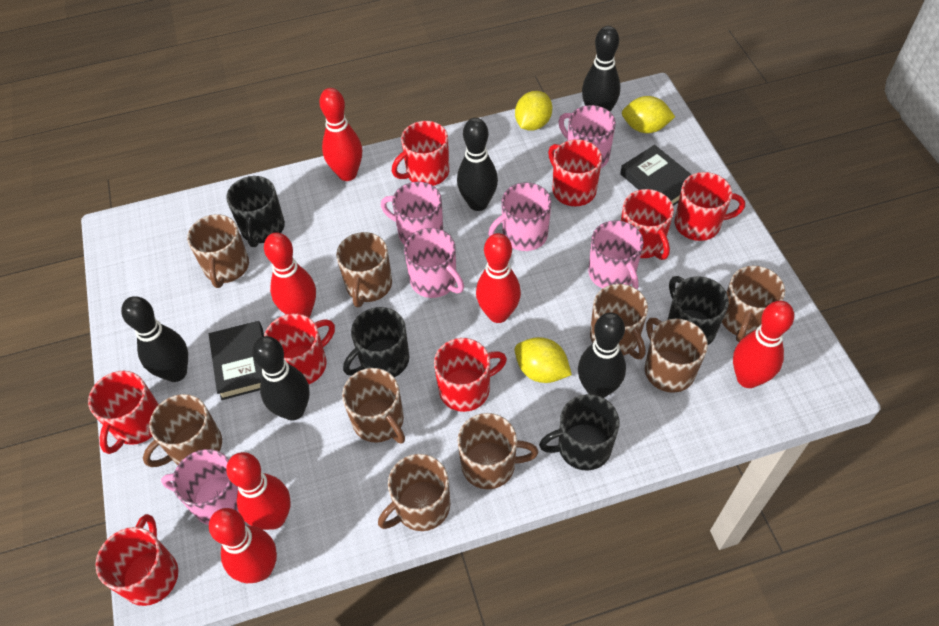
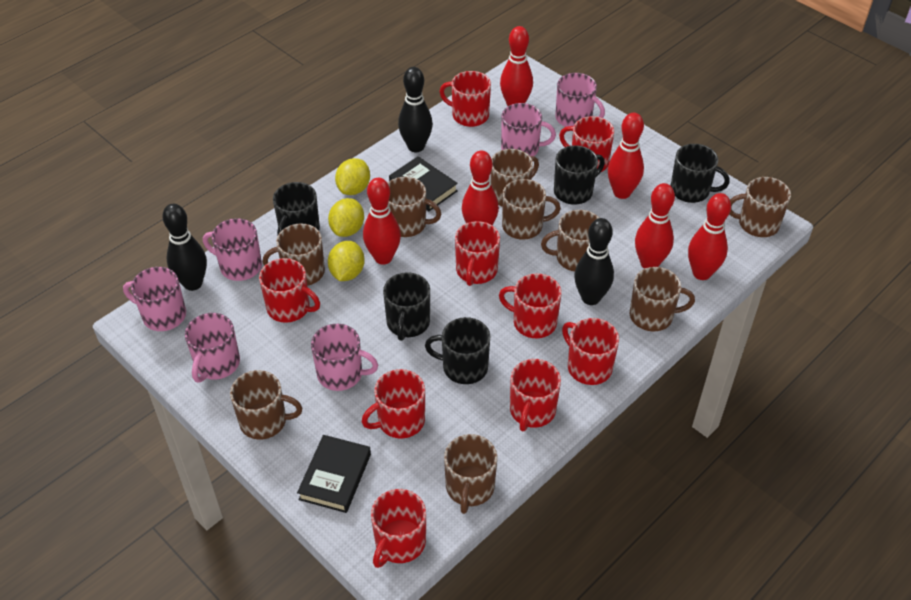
black bowling pin: 5 -> 3
black mug: 4 -> 5
red mug: 8 -> 9

